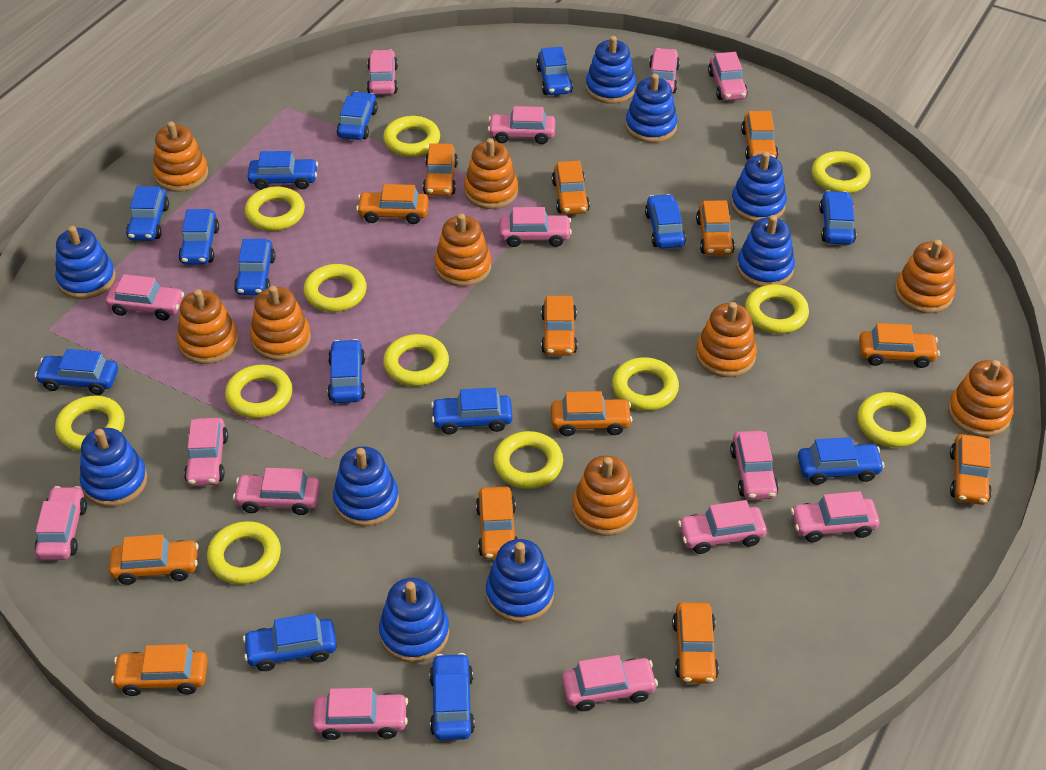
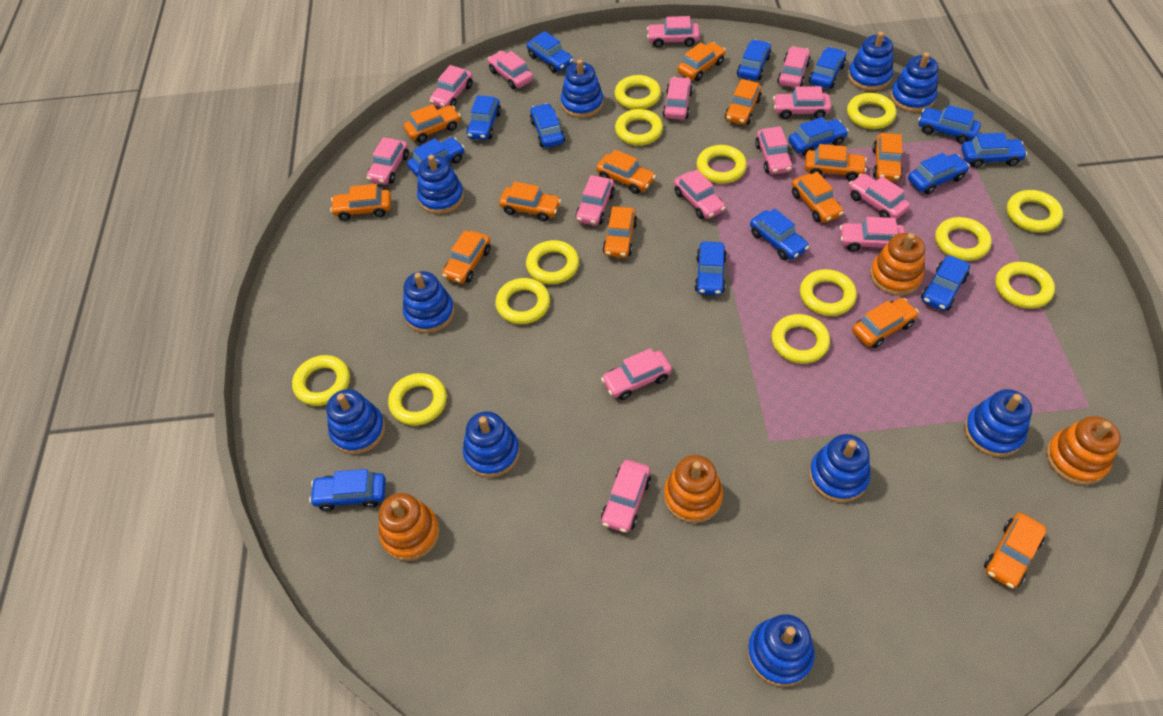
blue stacking toy: 9 -> 10
orange stacking toy: 9 -> 4
yellow ring: 12 -> 13

